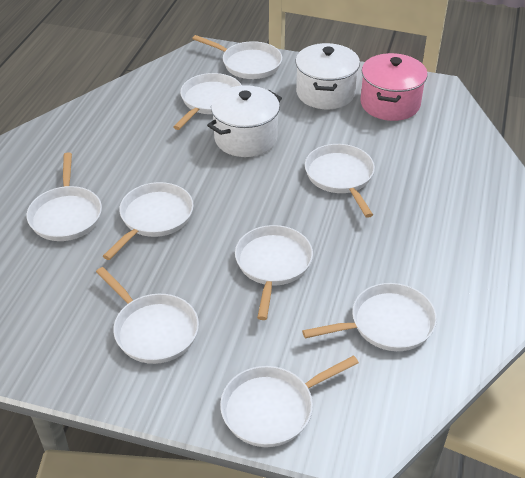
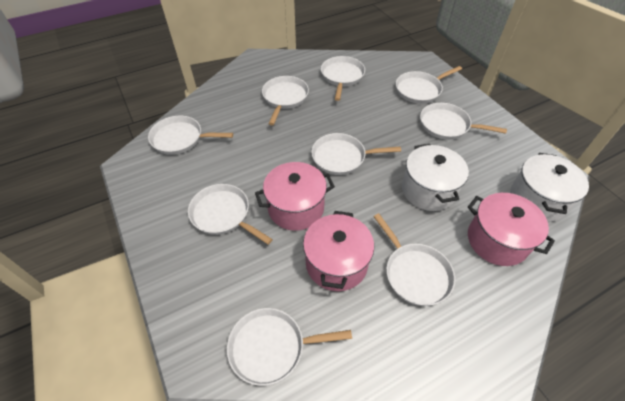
pink pot: 1 -> 3

